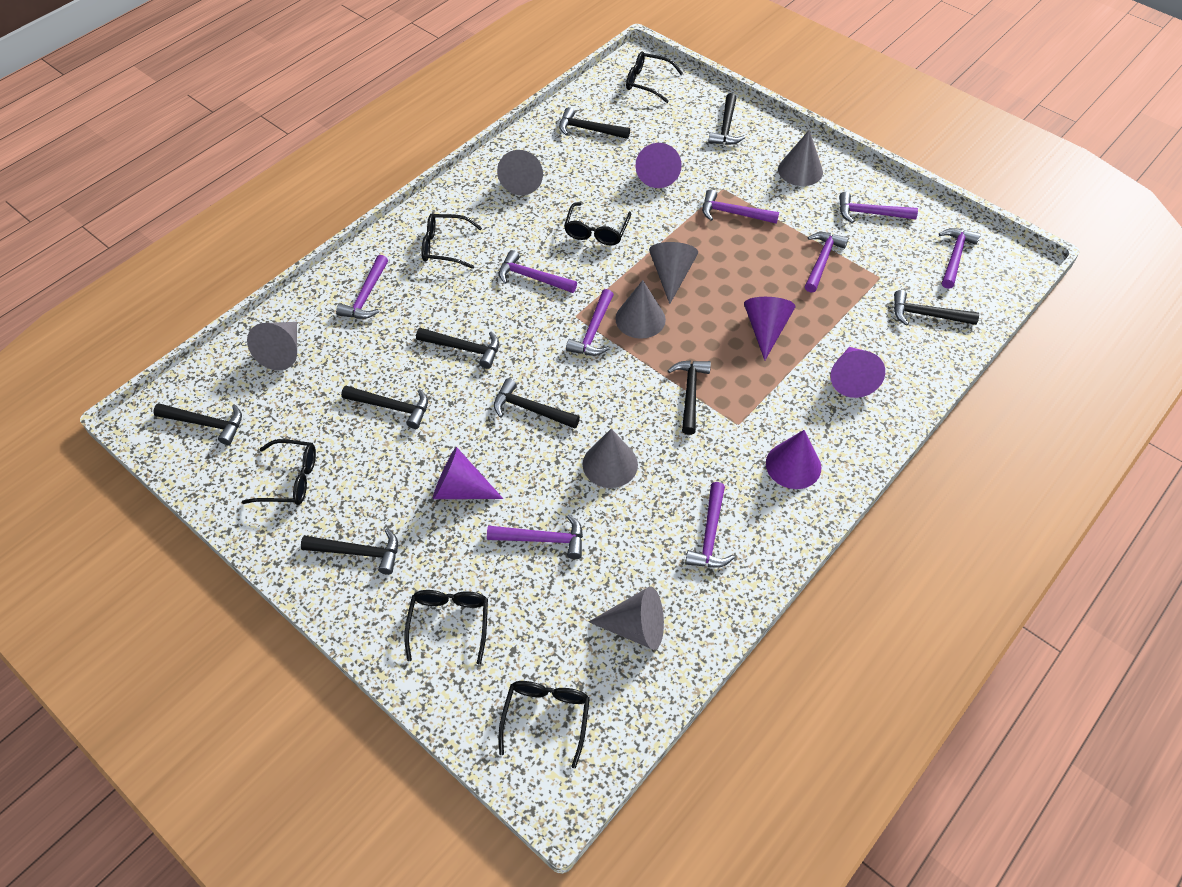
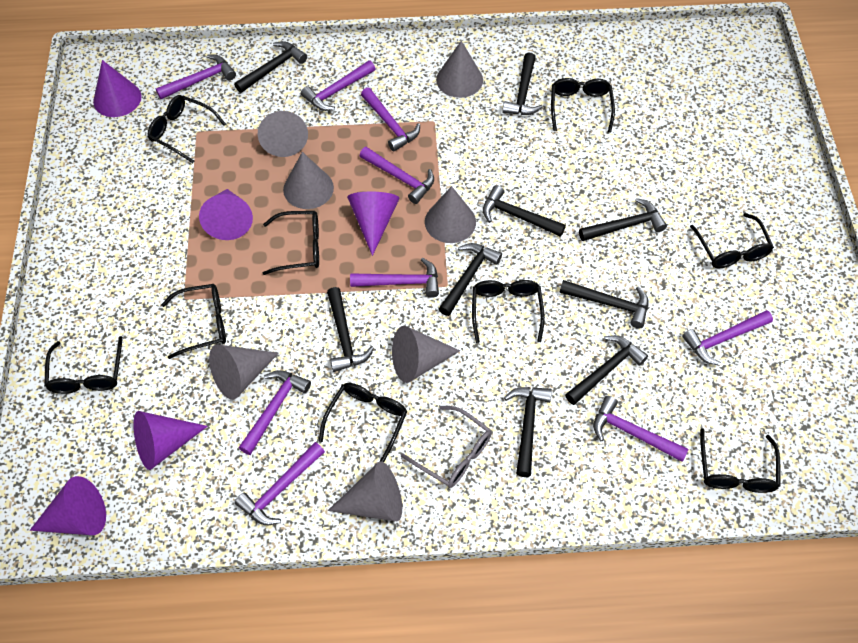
black glasses: 6 -> 9
grey glasses: 0 -> 1

